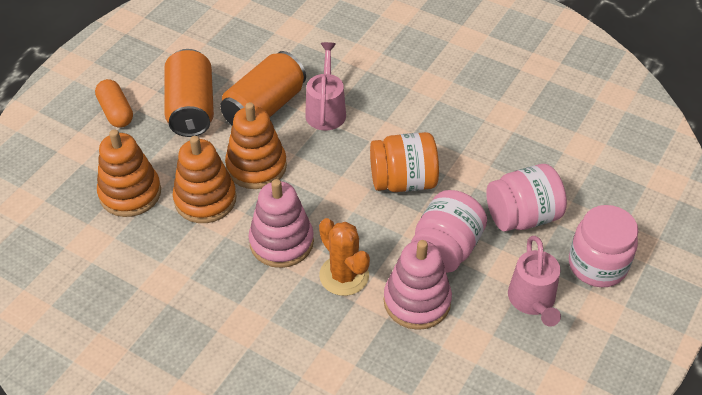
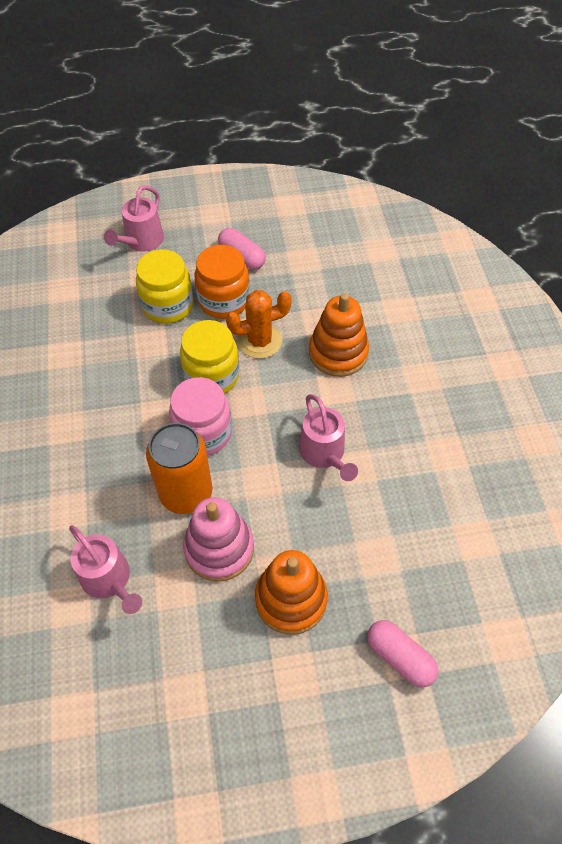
orange can: 2 -> 1
orange capsule: 1 -> 0
orange stacking toy: 3 -> 2
pink capsule: 0 -> 2
pink jar: 3 -> 1
pink stacking toy: 2 -> 1
pink watering can: 2 -> 3
yellow jar: 0 -> 2

